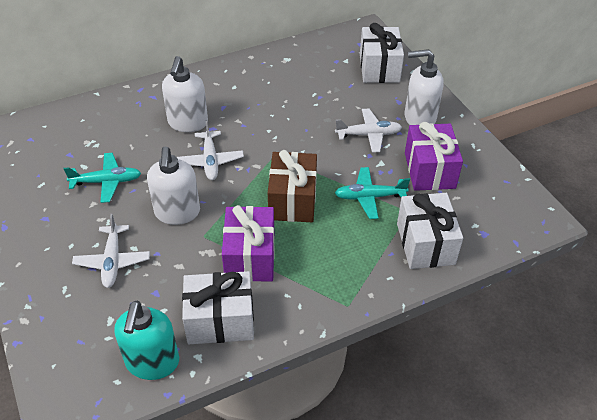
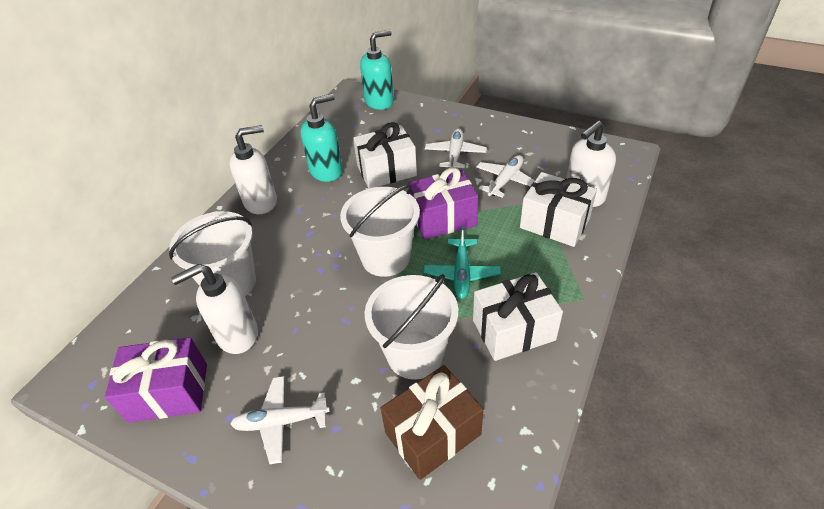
turquoise plane: 2 -> 1
turquoise soap dispenser: 1 -> 2
white bucket: 0 -> 3

